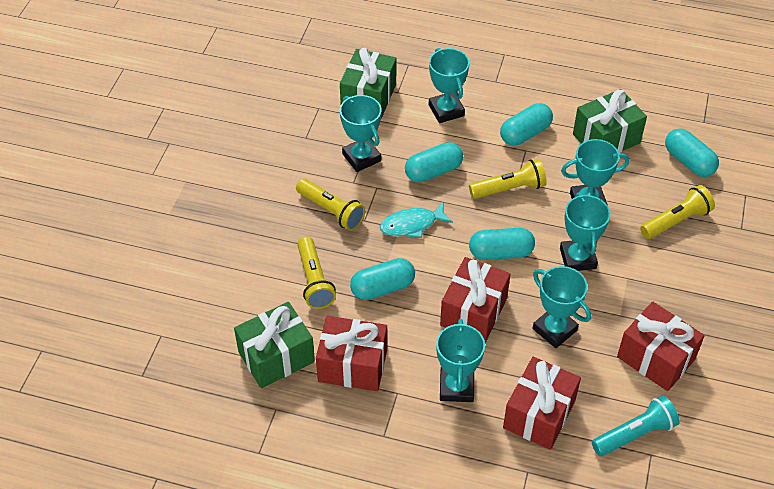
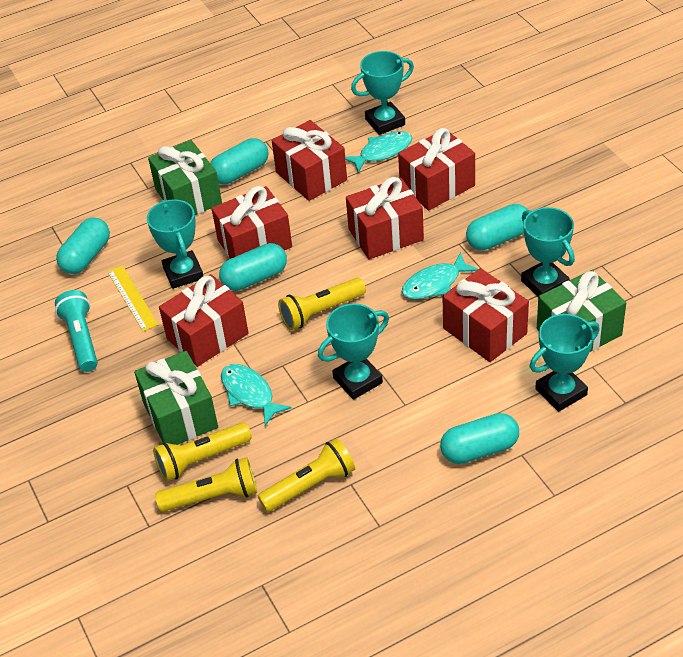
red gift: 4 -> 6
turquoise fish: 1 -> 3
turquoise trophy: 6 -> 5
yellow ruler: 0 -> 1

